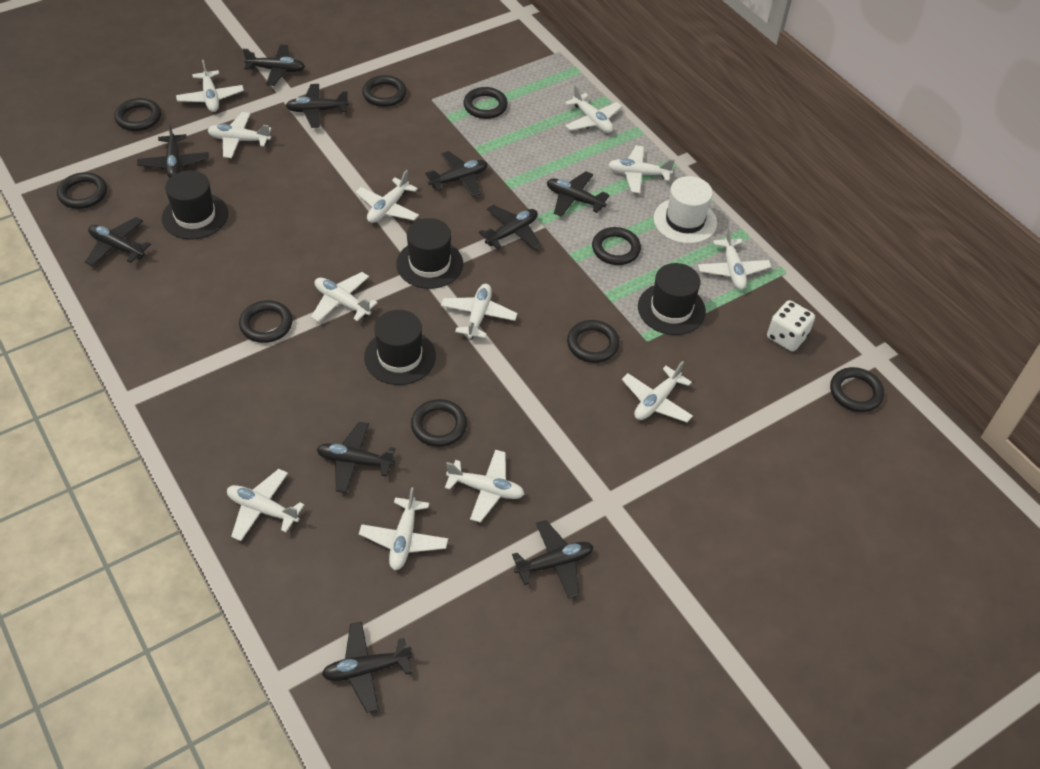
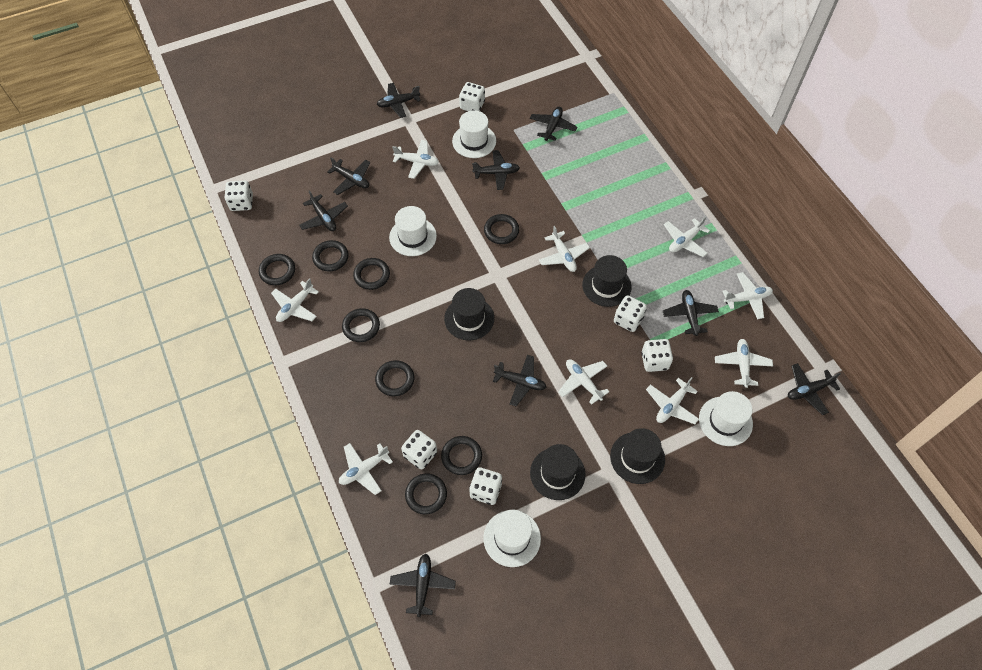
black plane: 10 -> 9
black ring: 9 -> 8
white dice: 1 -> 6
white hat: 1 -> 4
white plane: 12 -> 9

